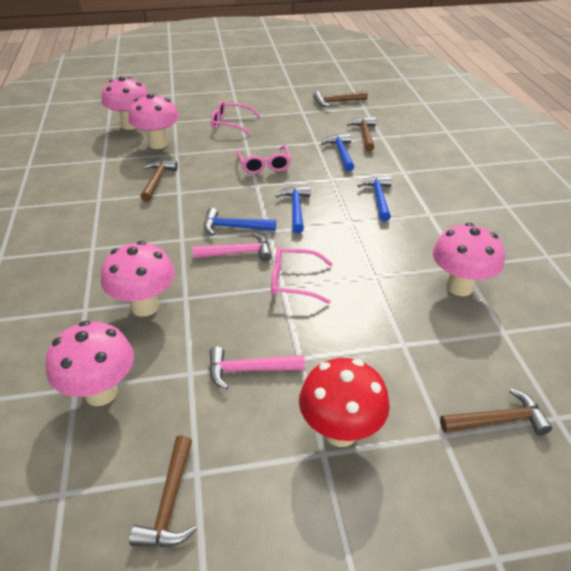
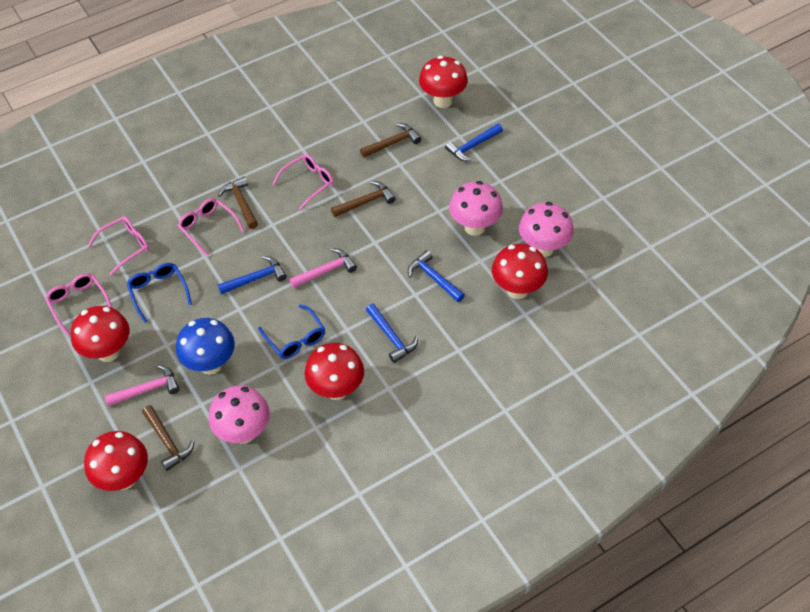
blue glasses: 0 -> 2
blue mushroom: 0 -> 1
brown hammer: 5 -> 4
pink glasses: 3 -> 4
pink mushroom: 5 -> 3
red mushroom: 1 -> 5

